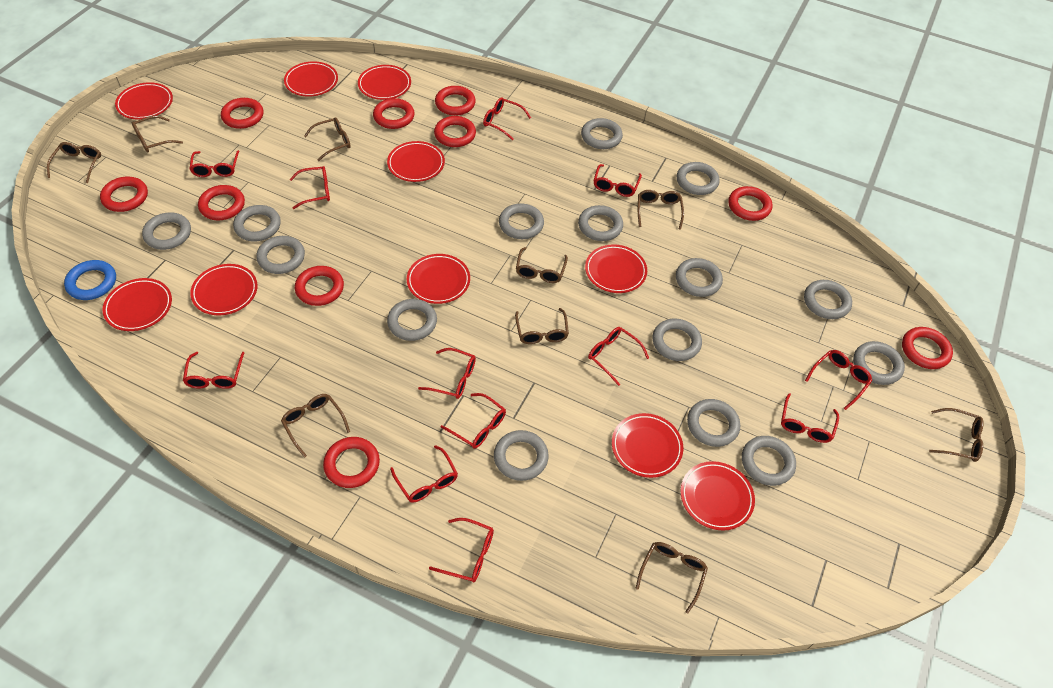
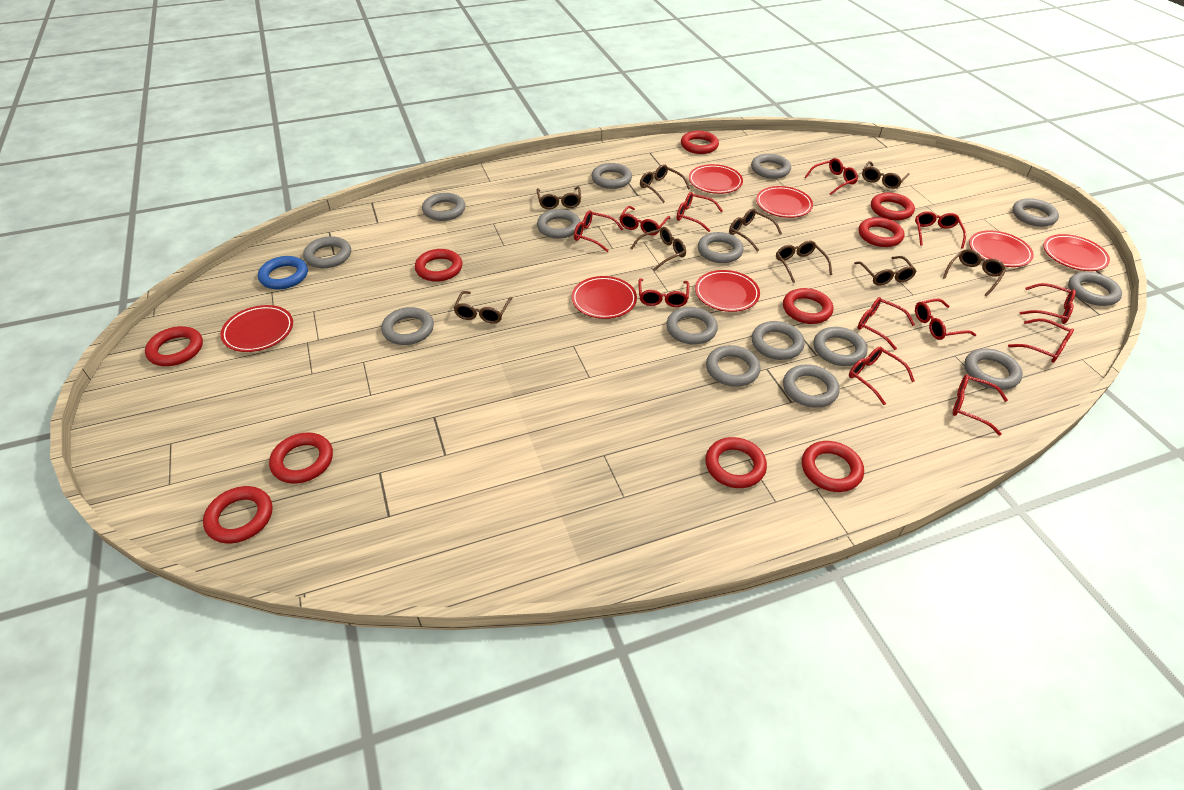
red plate: 10 -> 7

